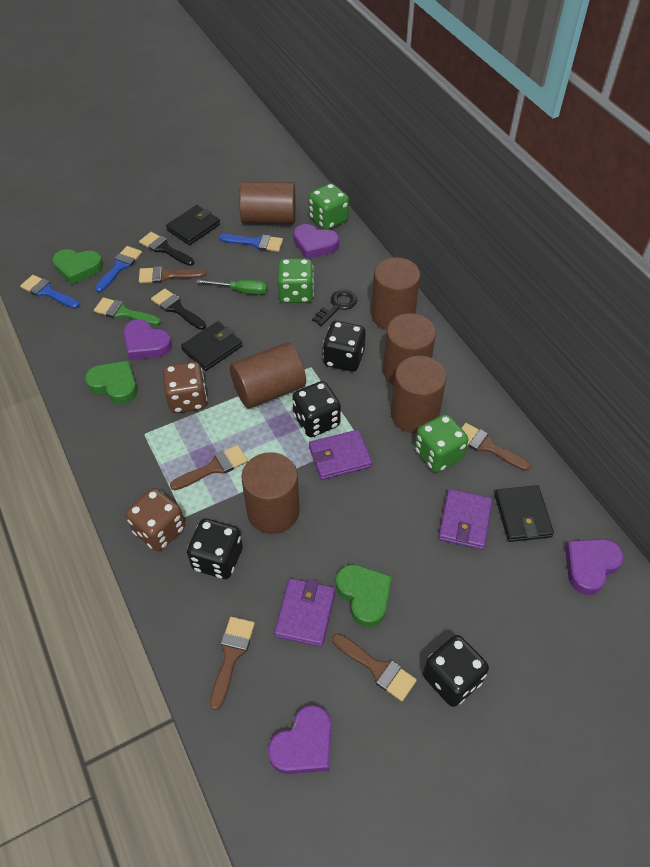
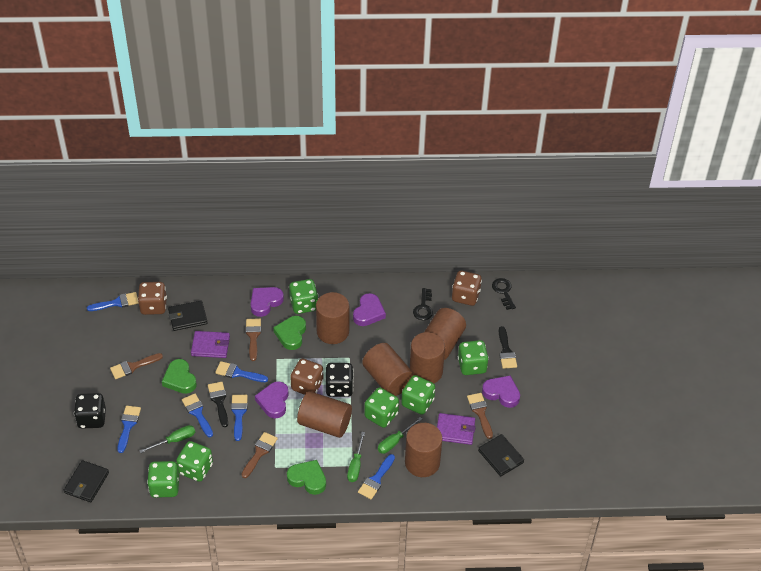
black dice: 4 -> 2
black key: 1 -> 2
blue brush: 3 -> 6
brown brush: 5 -> 4
brown dice: 2 -> 3
green brush: 1 -> 0
green dice: 3 -> 6
green screwdriver: 1 -> 3
purple wallet: 3 -> 2

